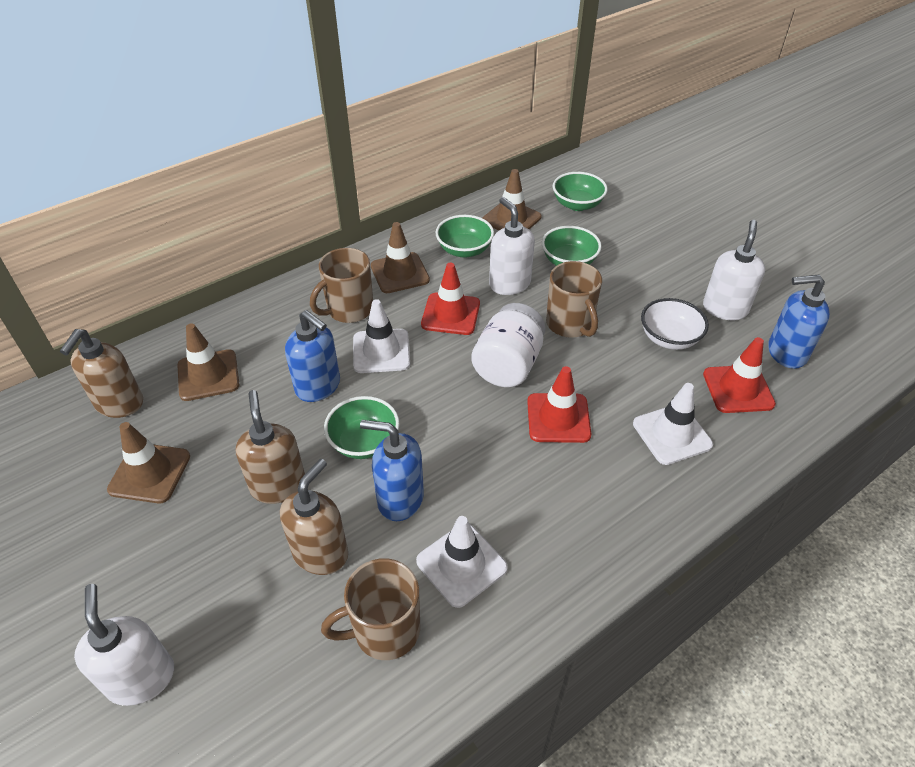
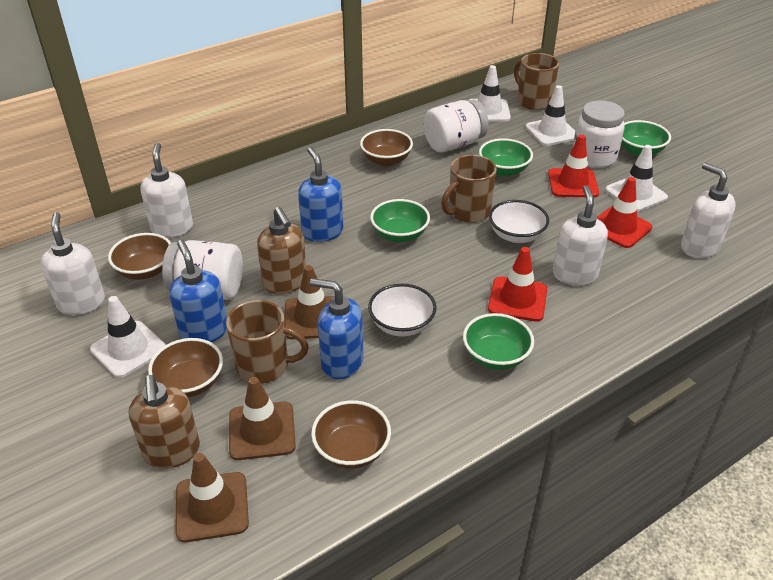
brown bowl: 0 -> 4
brown soap dispenser: 3 -> 2
brown traffic cone: 4 -> 3
white bowl: 1 -> 2
white jar: 1 -> 3
white soap dispenser: 3 -> 4
white traffic cone: 3 -> 4

